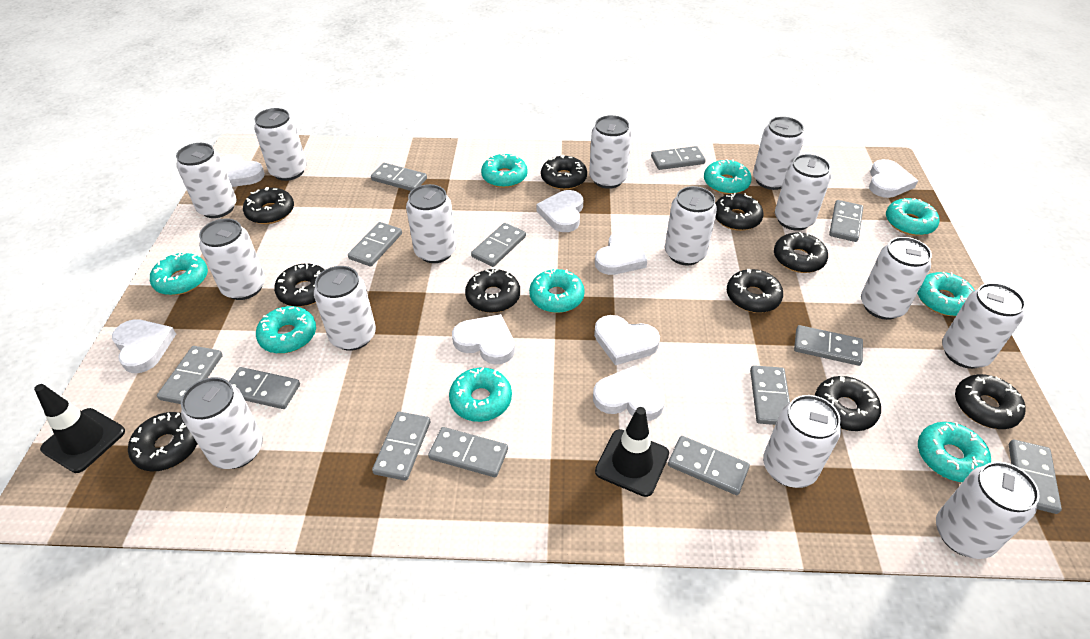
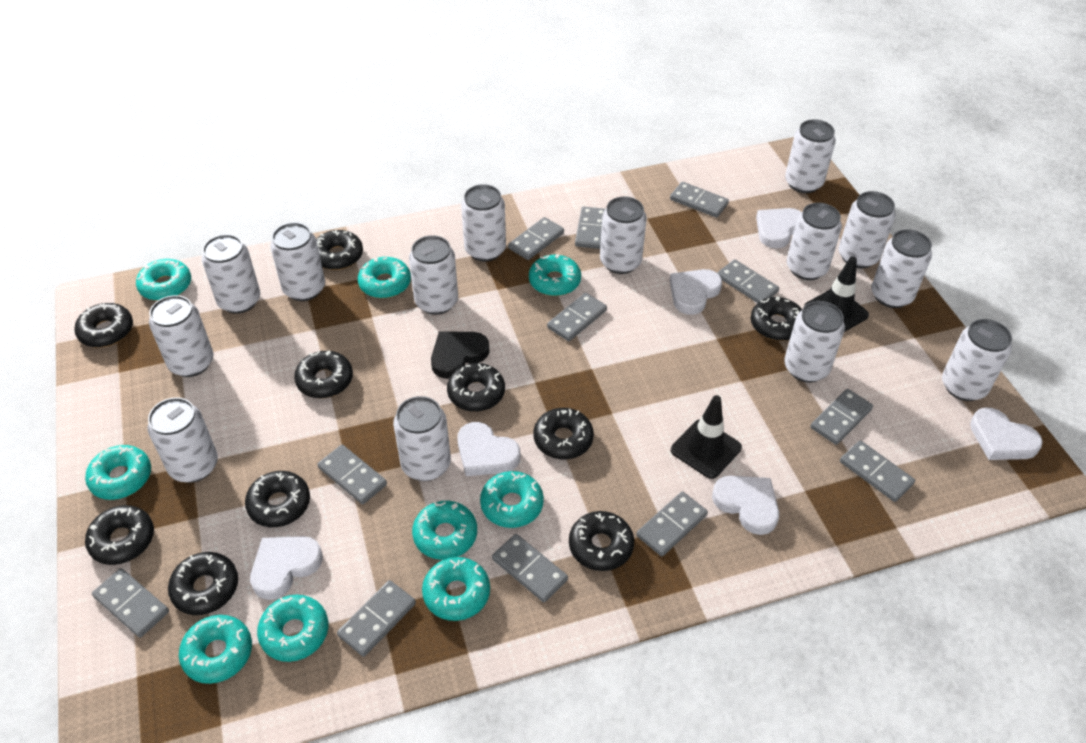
black heart: 0 -> 1
grey domino: 13 -> 12
white heart: 8 -> 6

